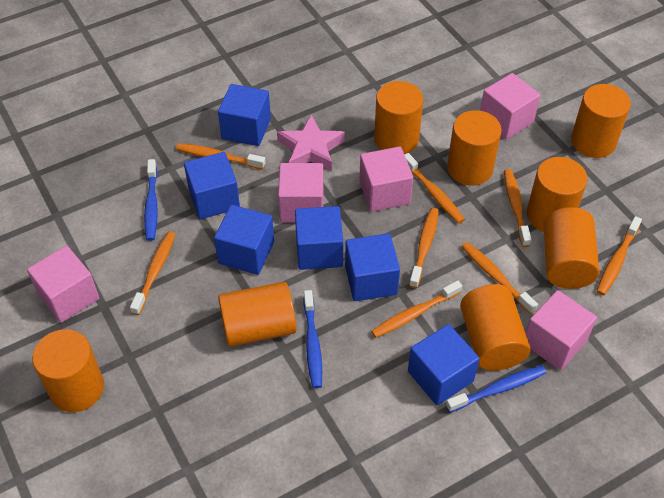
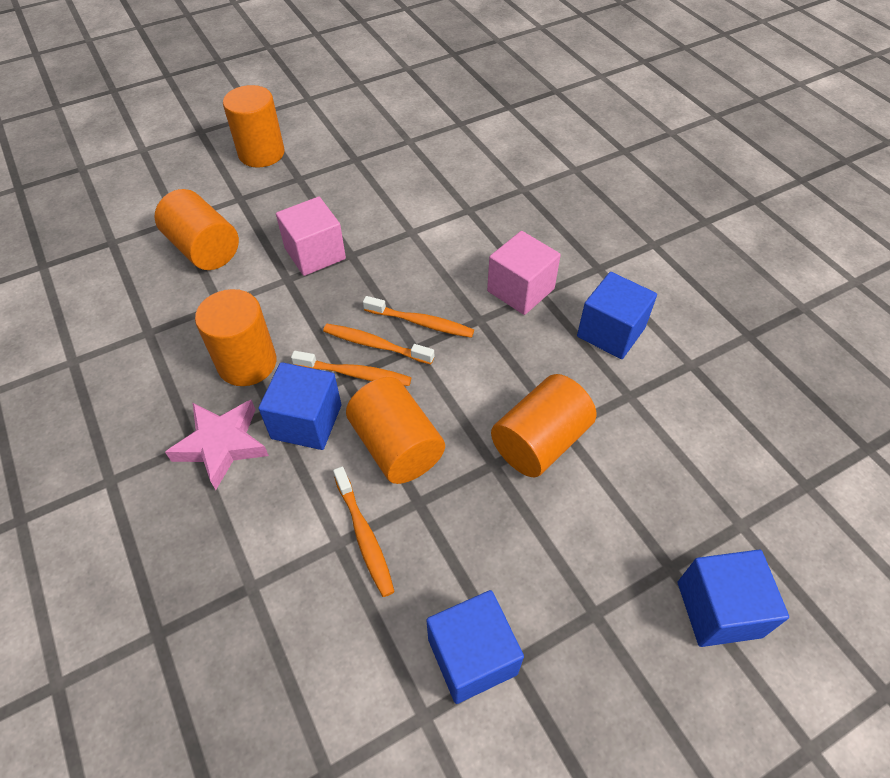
blue cube: 6 -> 4
blue toothbrush: 3 -> 0
orange cylinder: 8 -> 5
orange toothbrush: 8 -> 4
pink cube: 5 -> 2

